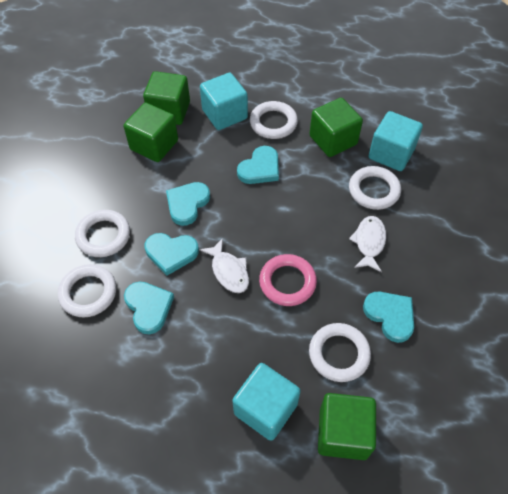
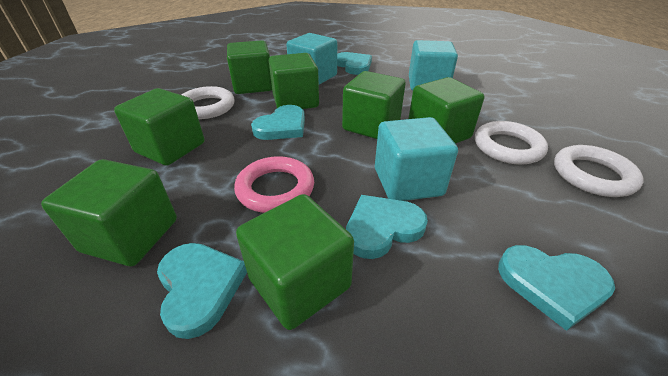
green cube: 4 -> 7
white fish: 2 -> 0
white ring: 5 -> 3

